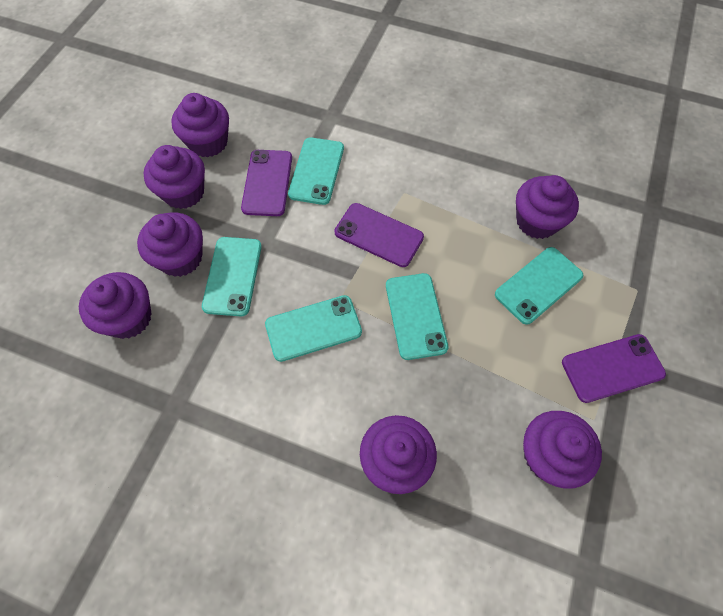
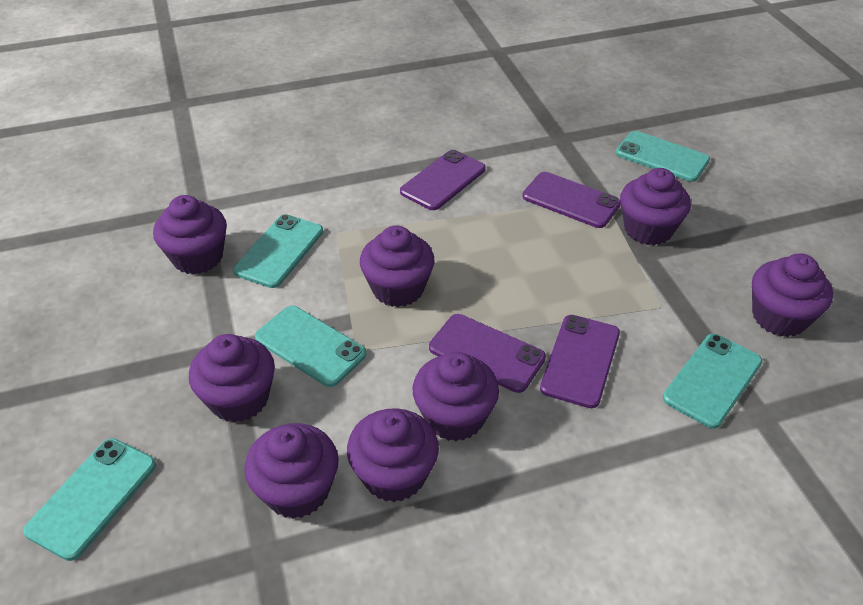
purple cupcake: 7 -> 8
purple phone: 3 -> 4

